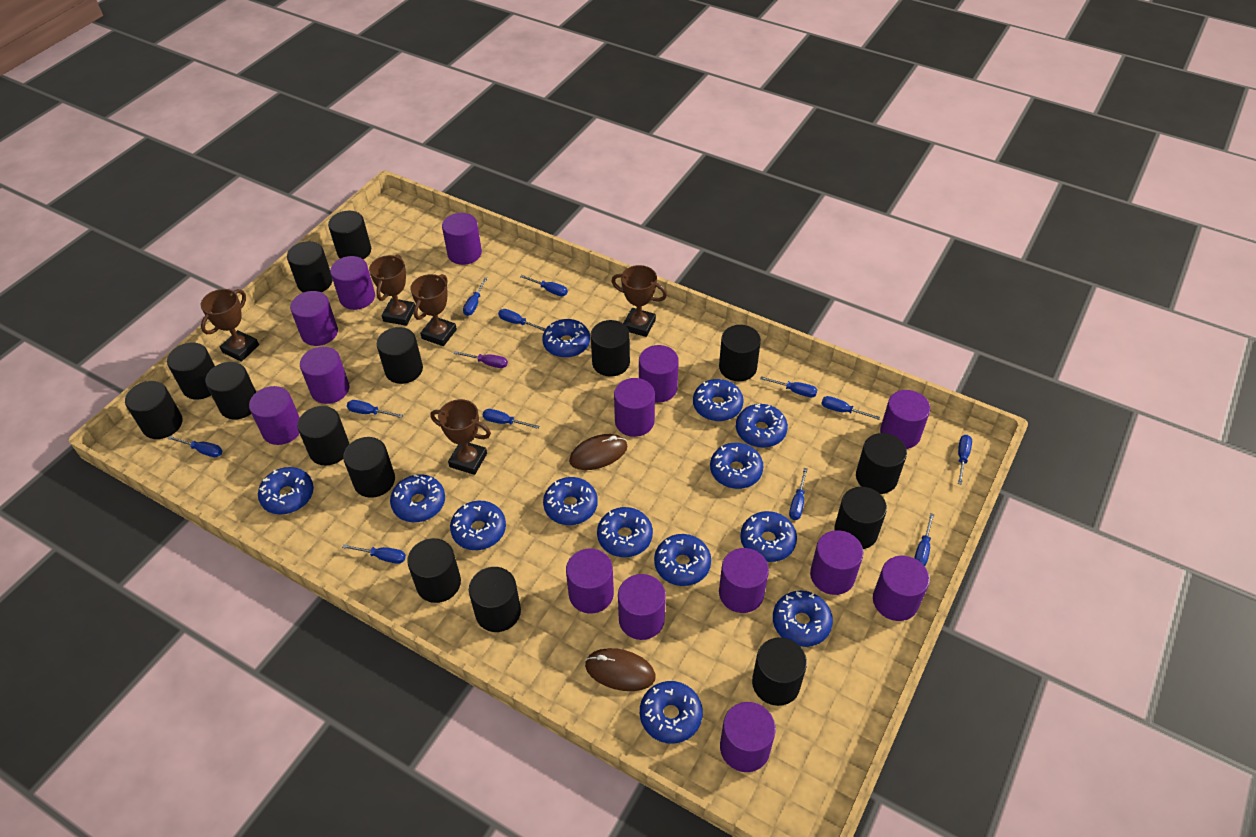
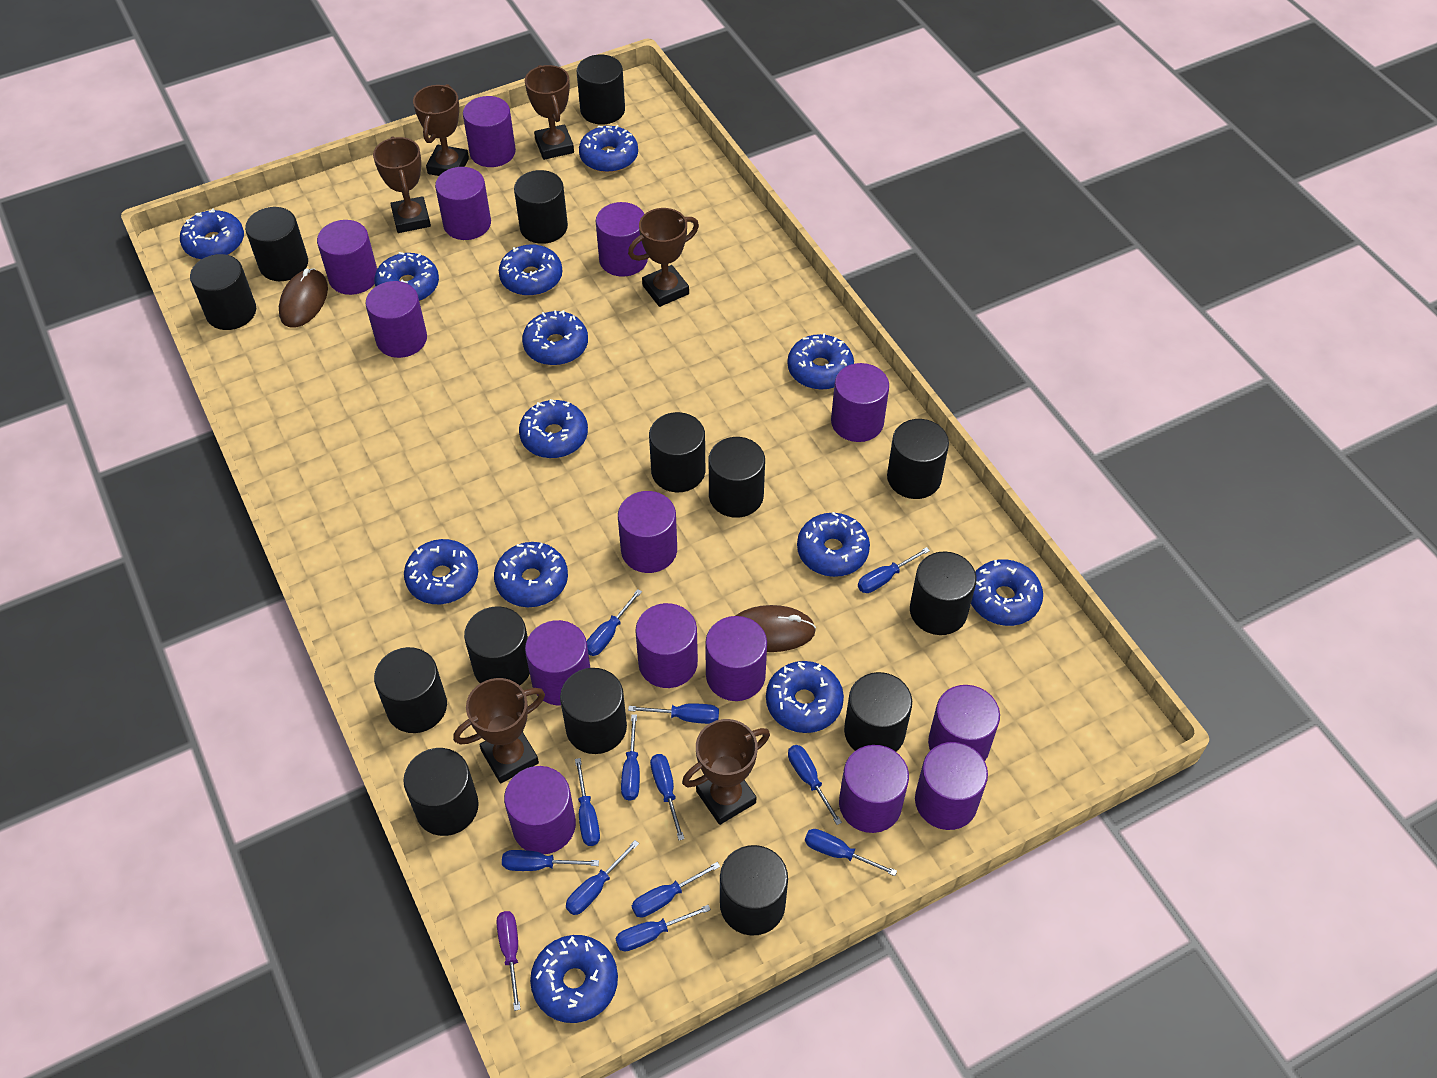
black cylinder: 15 -> 14
brown trophy: 5 -> 6

